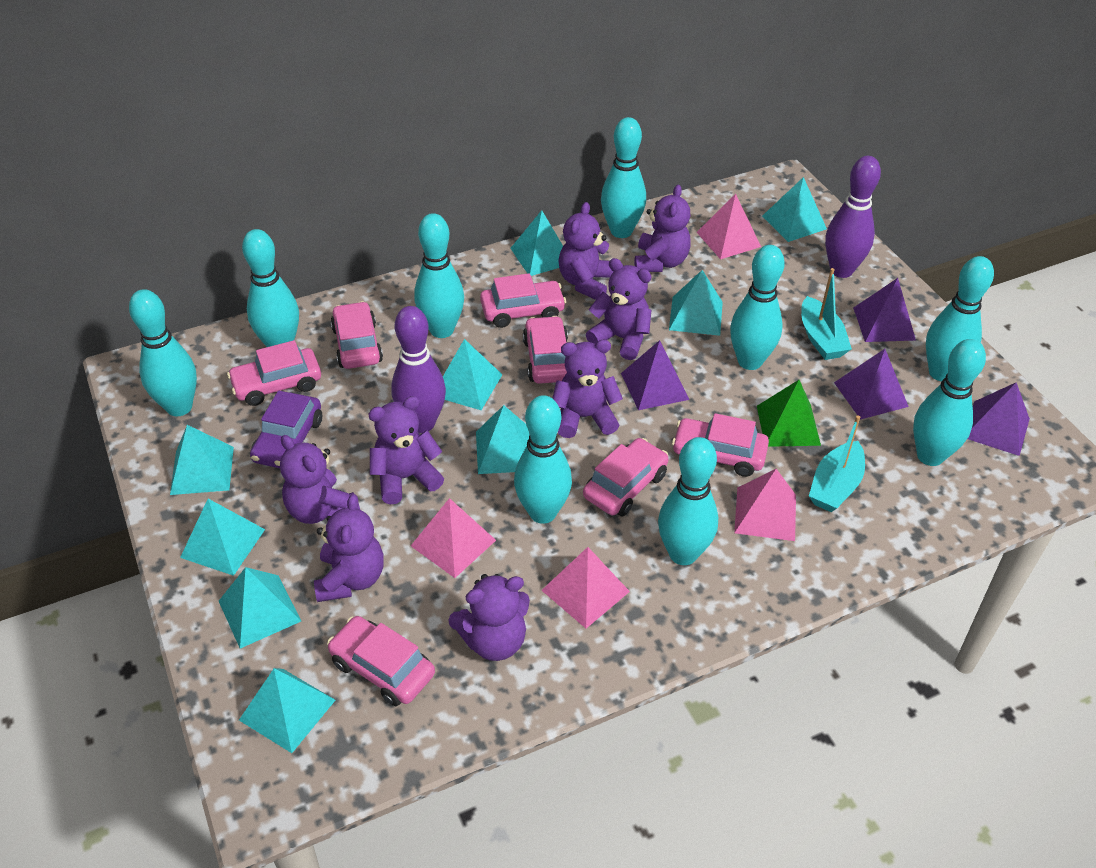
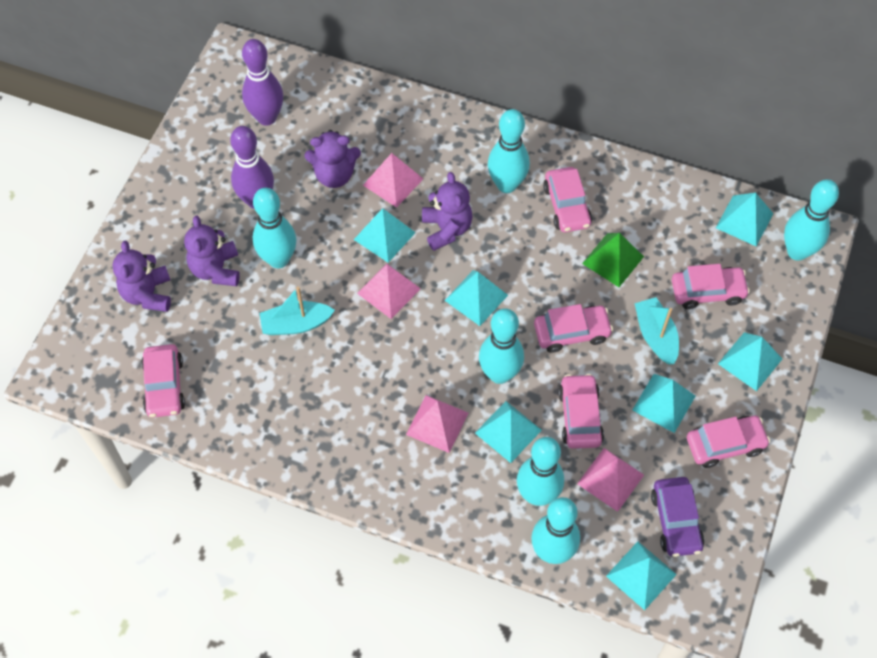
pink car: 7 -> 6
purple pyramid: 4 -> 0
purple teddy bear: 8 -> 4
turquoise bowling pin: 9 -> 6
turquoise pyramid: 9 -> 7

